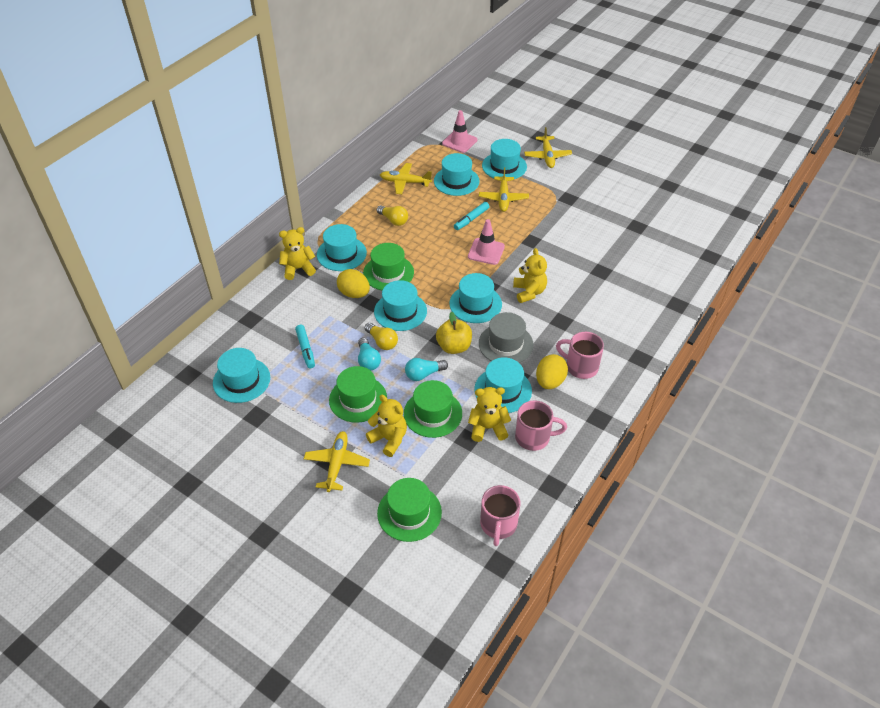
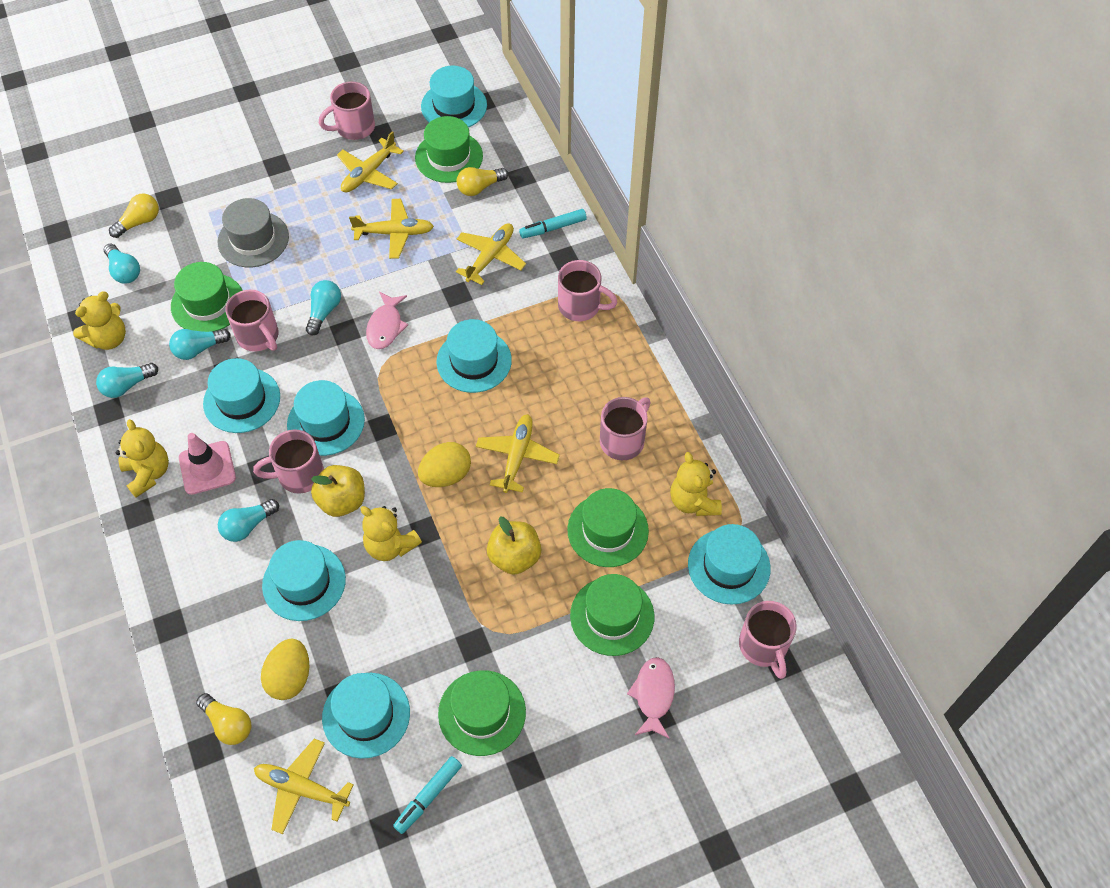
green hat: 4 -> 5
pink fish: 0 -> 2
pink mug: 3 -> 6
pink traffic cone: 2 -> 1
turquoise light bulb: 2 -> 5
yellow apple: 1 -> 2
yellow light bulb: 2 -> 3
yellow plane: 4 -> 5

